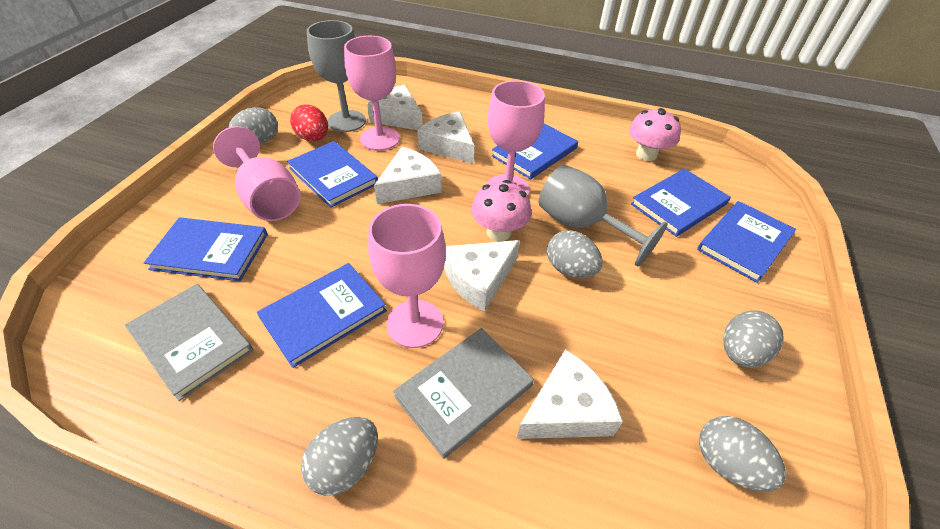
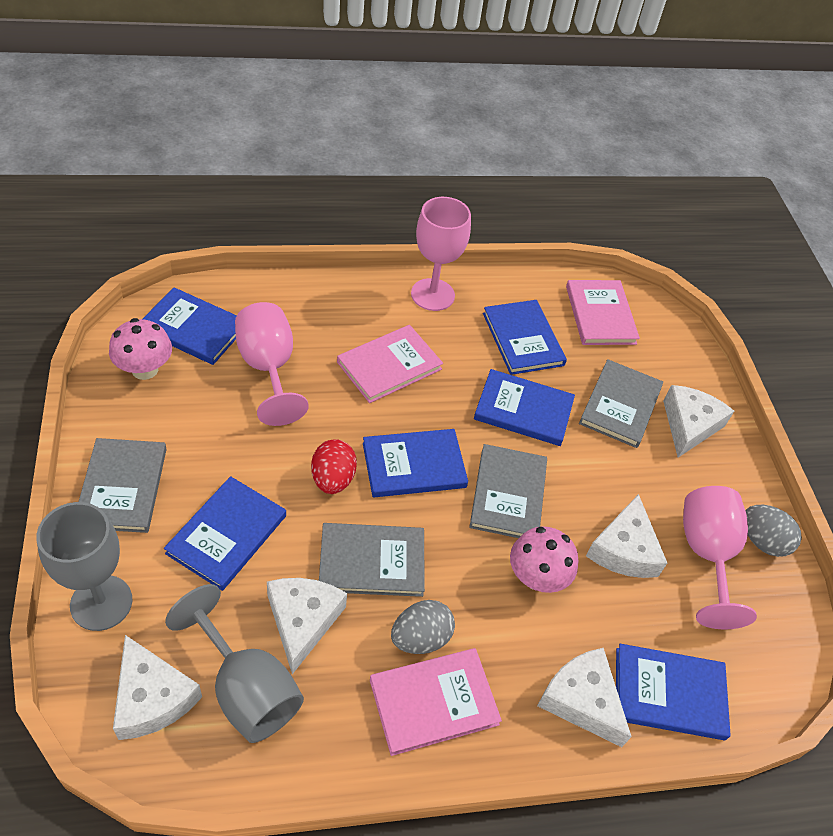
grey book: 2 -> 4
grey egg: 5 -> 2
pink book: 0 -> 3
pink goblet: 4 -> 3

